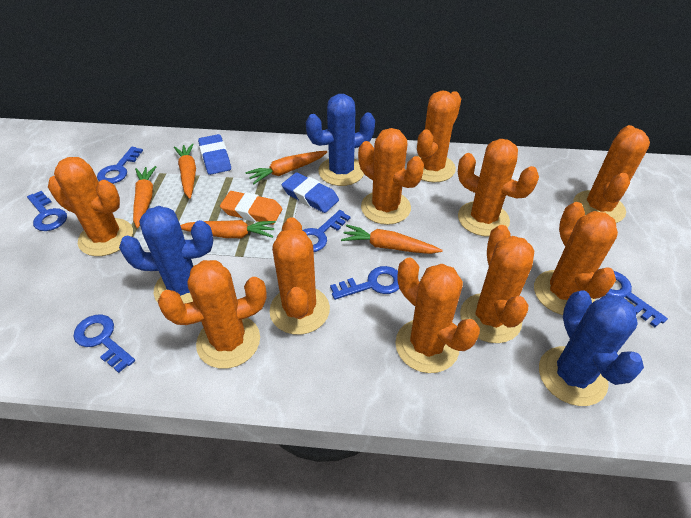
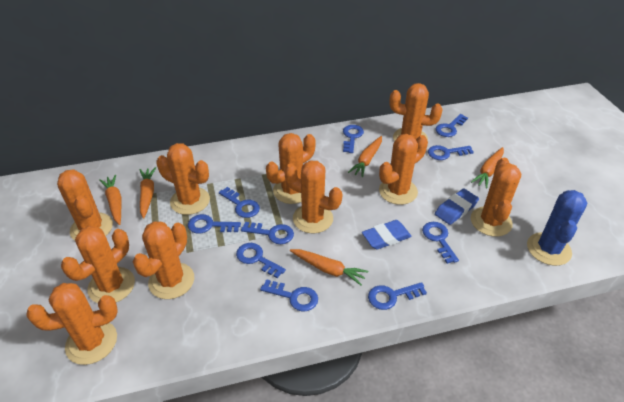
blue cactus: 3 -> 1
blue key: 6 -> 10
orange eraser: 1 -> 0

